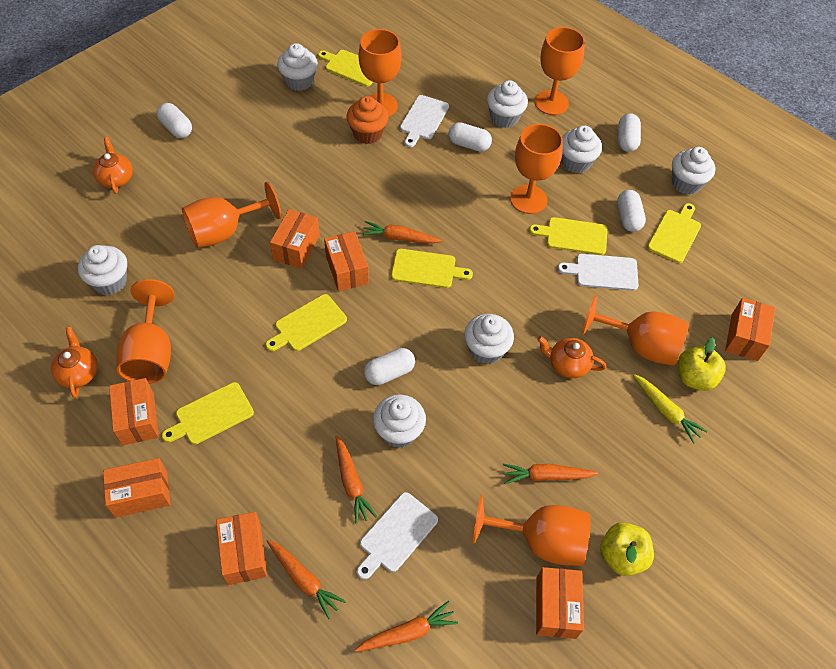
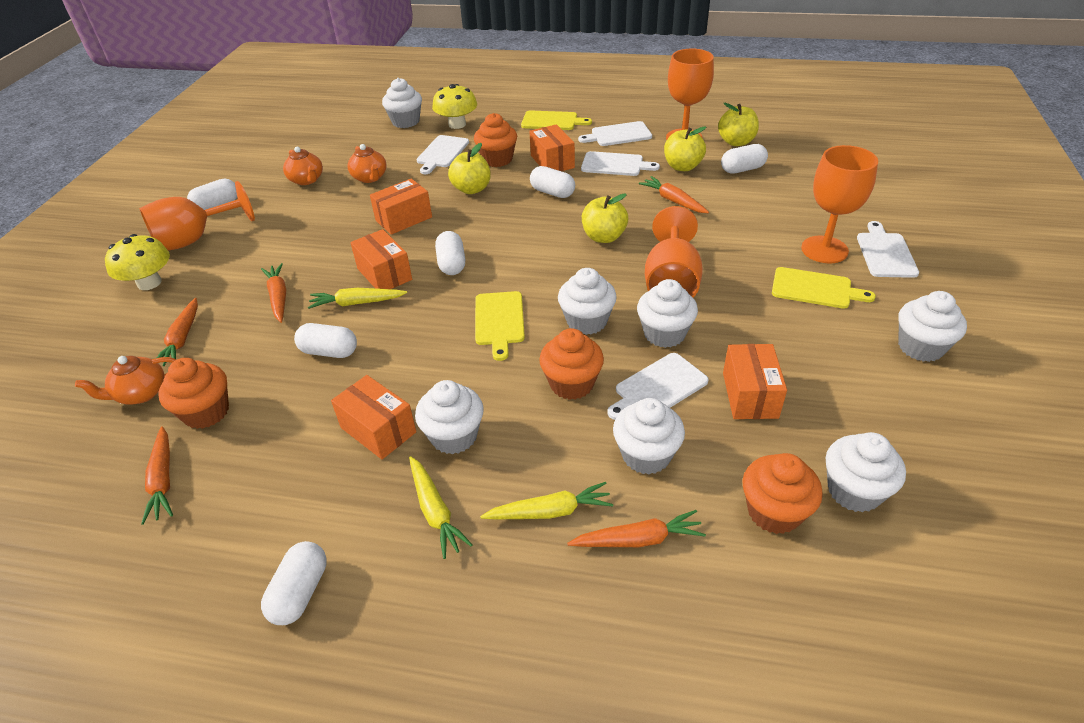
orange box: 7 -> 5
orange cupcake: 1 -> 4
orange goblet: 7 -> 4
white capsule: 5 -> 6
white cutting board: 3 -> 5
yellow apple: 2 -> 4
yellow carrot: 1 -> 3
yellow cutting board: 6 -> 3
yellow mushroom: 0 -> 2

